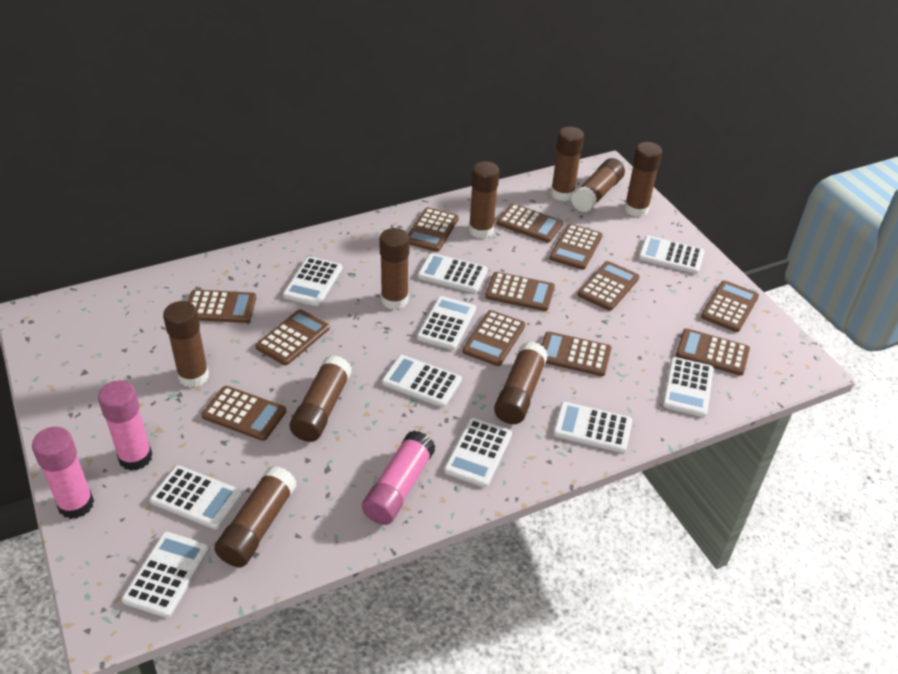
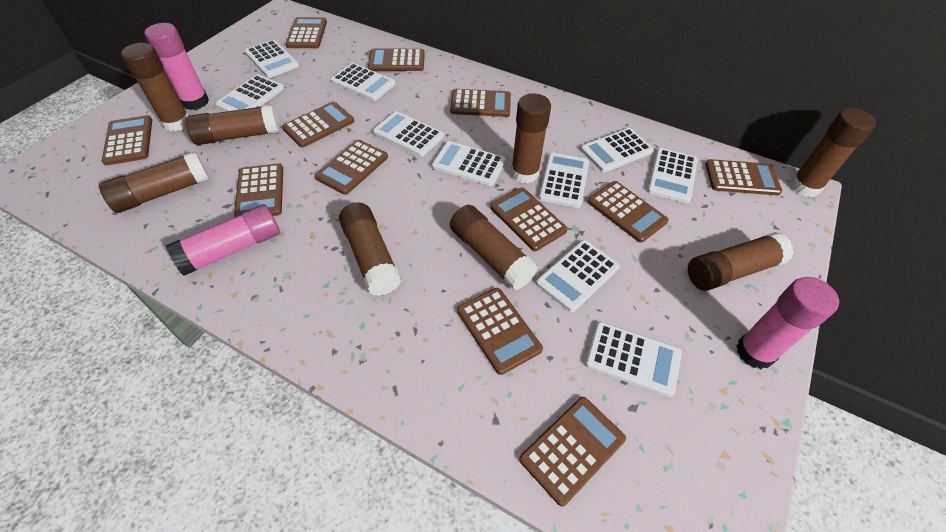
brown glue stick: 9 -> 8

